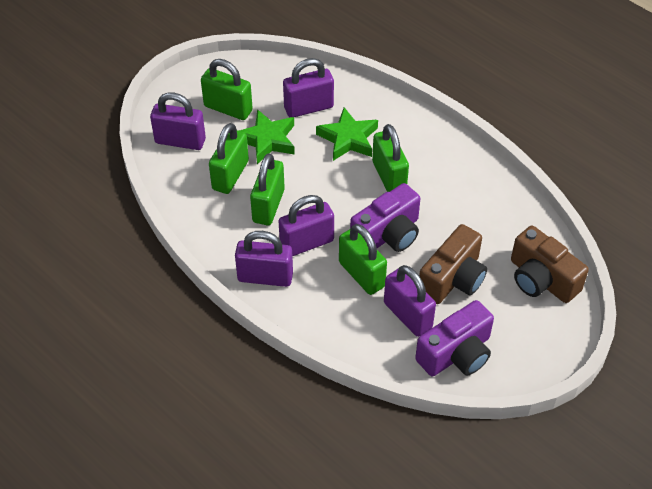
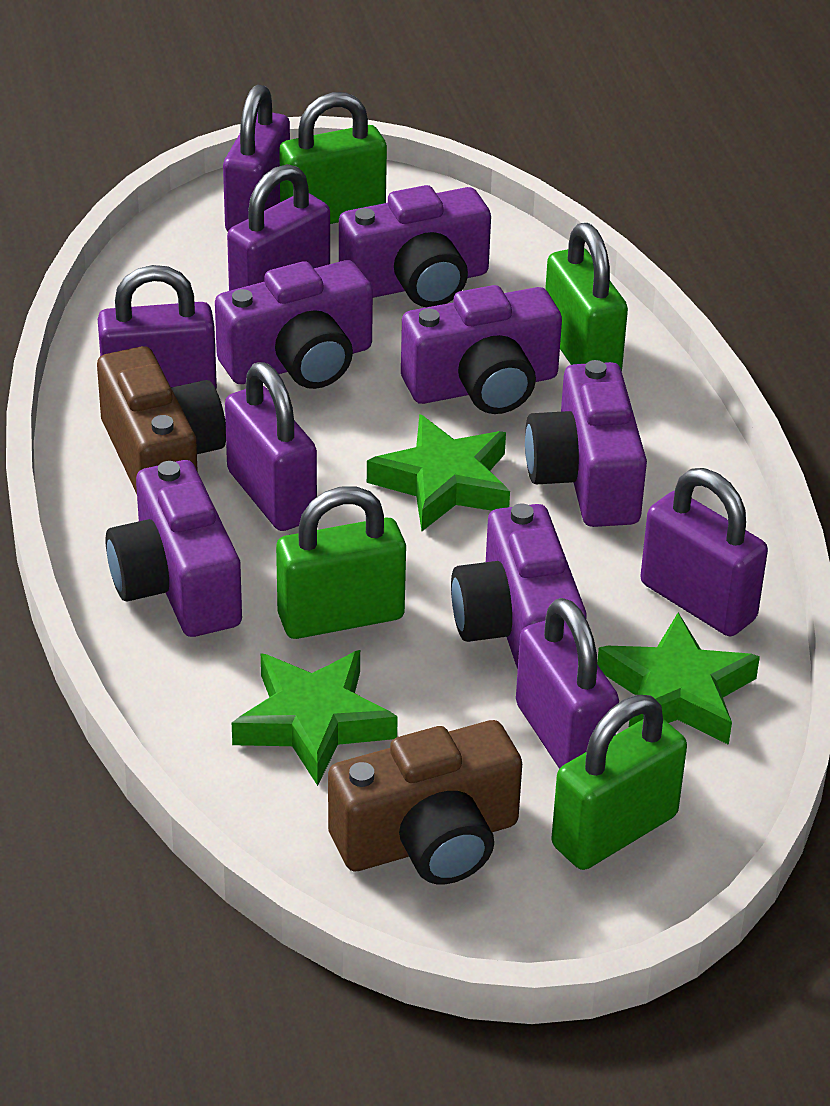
green padlock: 5 -> 4
green star: 2 -> 3
purple camera: 2 -> 6
purple padlock: 5 -> 6

